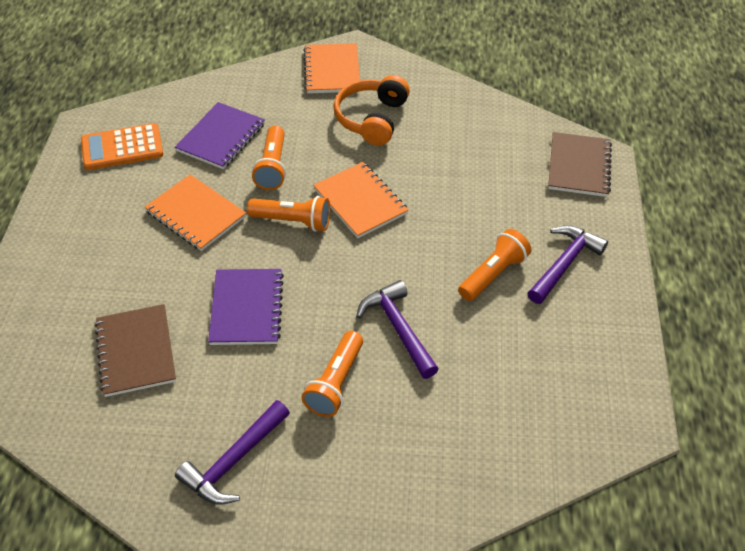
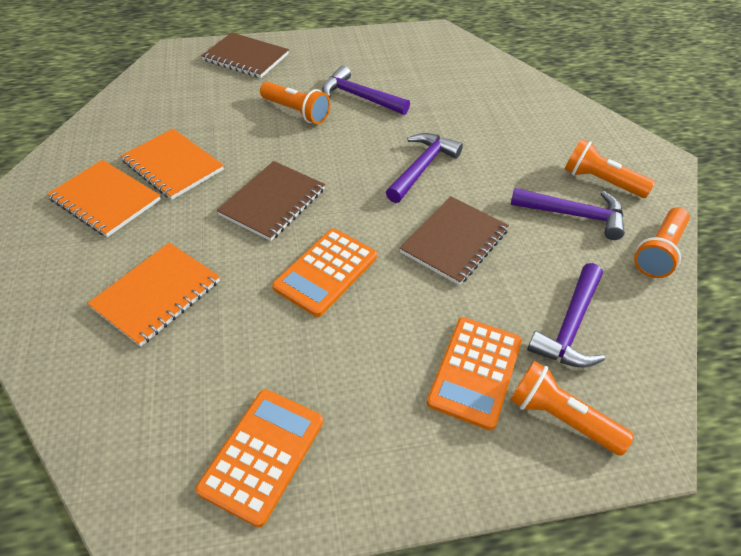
brown notebook: 2 -> 3
orange calculator: 1 -> 3
orange headphones: 1 -> 0
purple hammer: 3 -> 4
purple notebook: 2 -> 0

